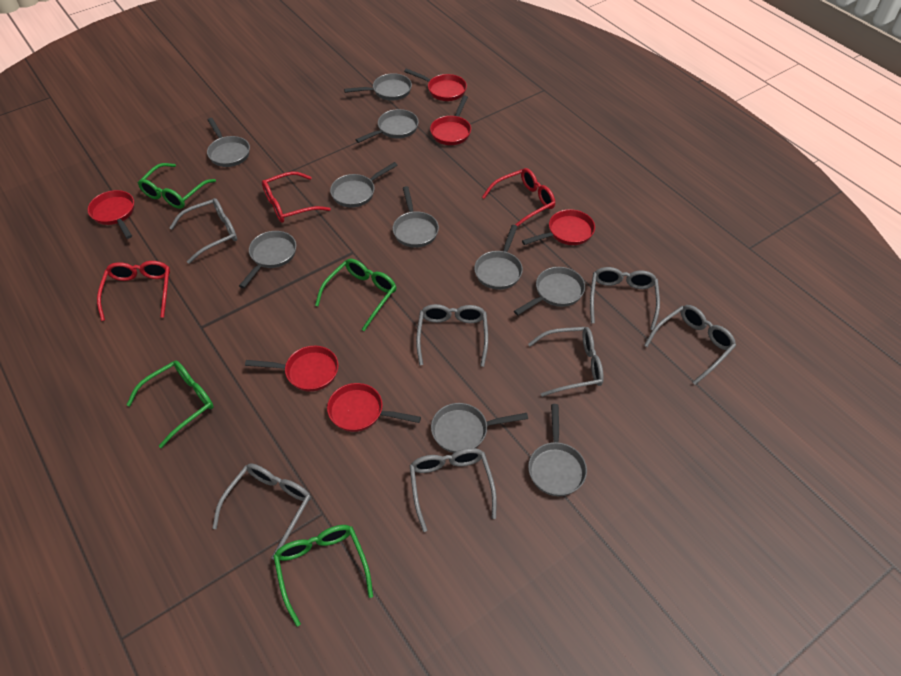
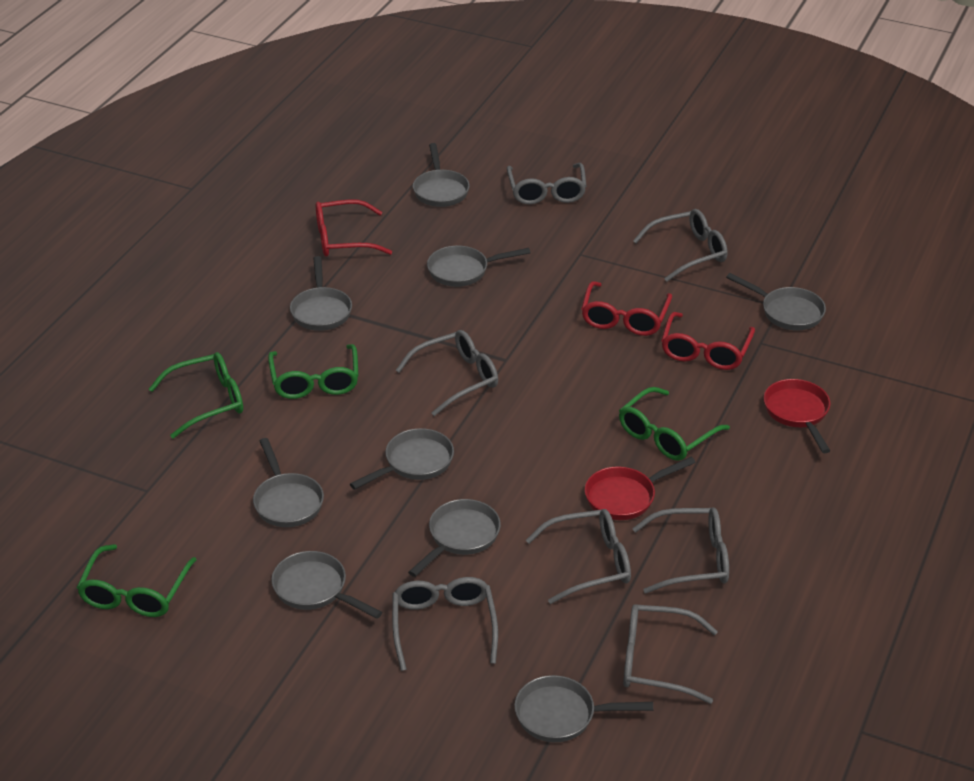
grey pan: 10 -> 9
red pan: 6 -> 2

